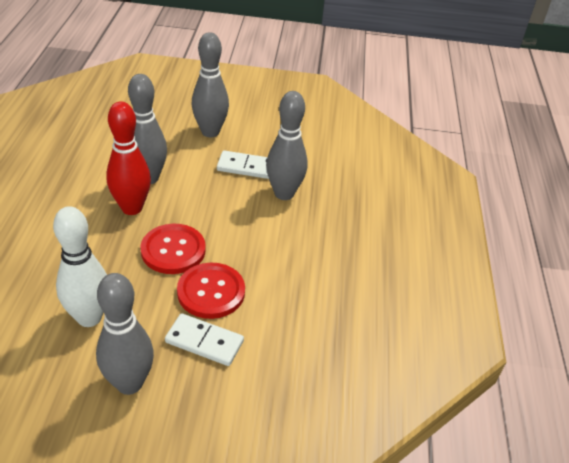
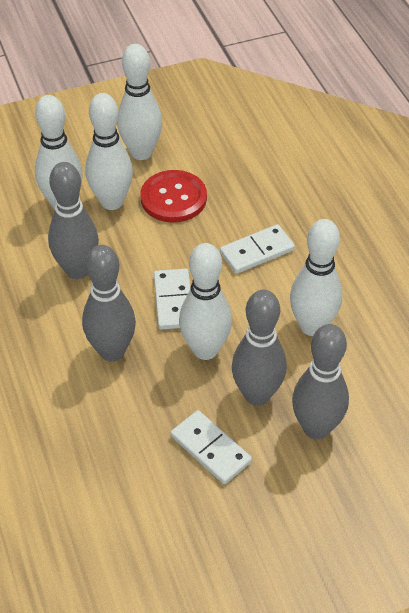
red bowling pin: 1 -> 0
red button: 2 -> 1
white bowling pin: 1 -> 5
white domino: 2 -> 3

